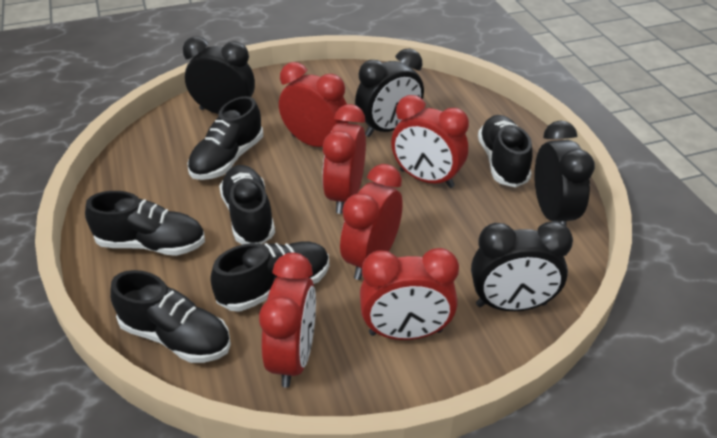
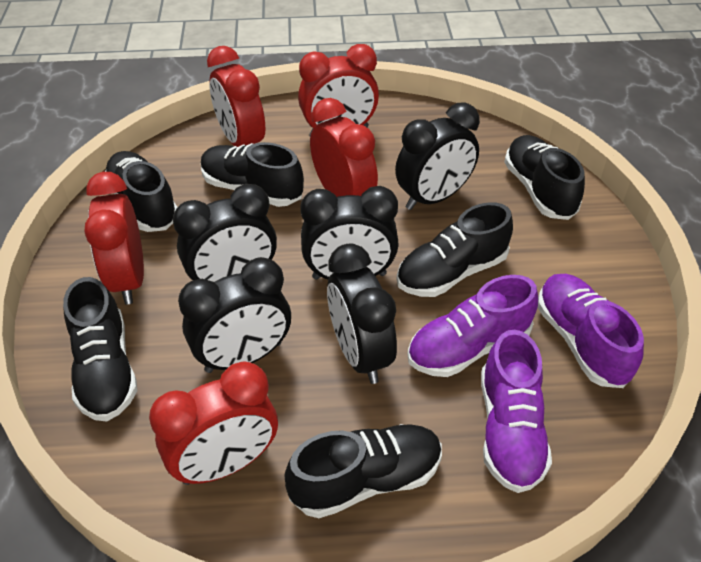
black clock: 4 -> 5
purple shoe: 0 -> 3
red clock: 6 -> 5

